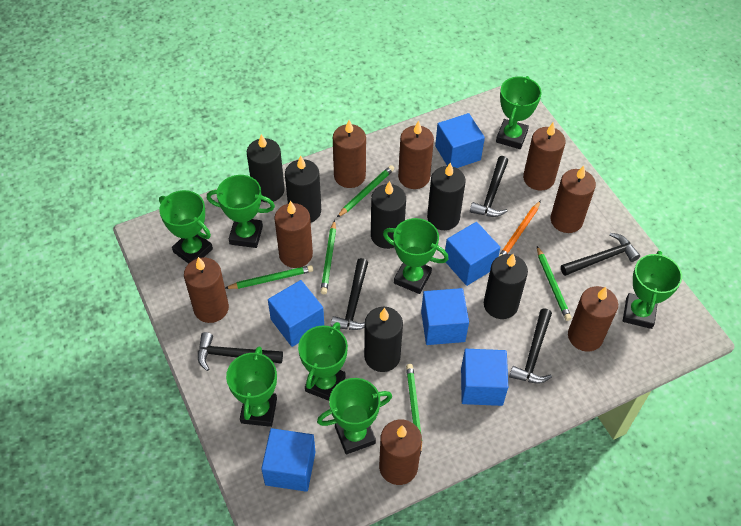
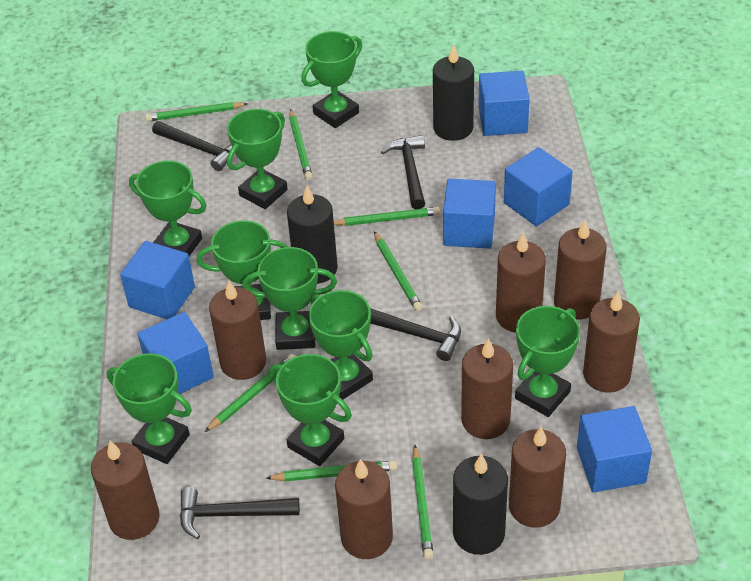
black candle: 6 -> 3
black hammer: 5 -> 4
green pencil: 5 -> 7
green trophy: 8 -> 9
orange pencil: 1 -> 0

